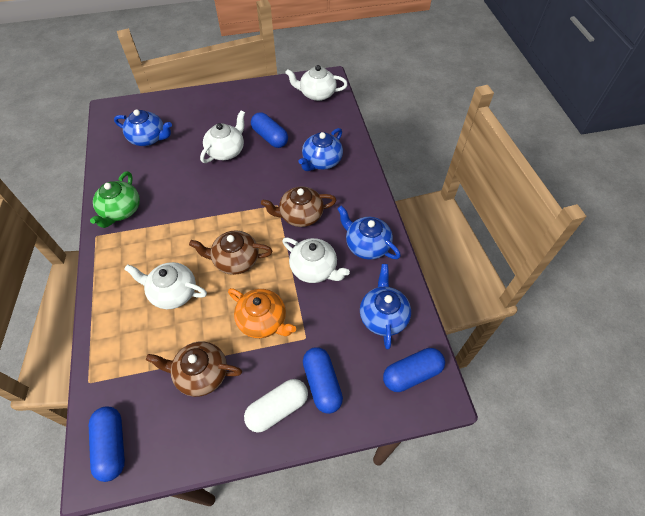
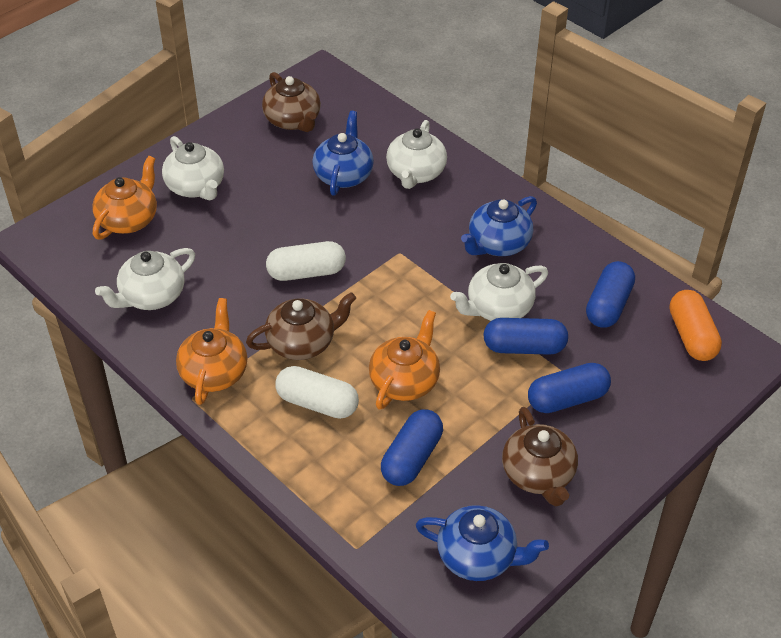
blue teapot: 4 -> 3
green teapot: 1 -> 0
orange capsule: 0 -> 1
orange teapot: 1 -> 3
white capsule: 1 -> 2

